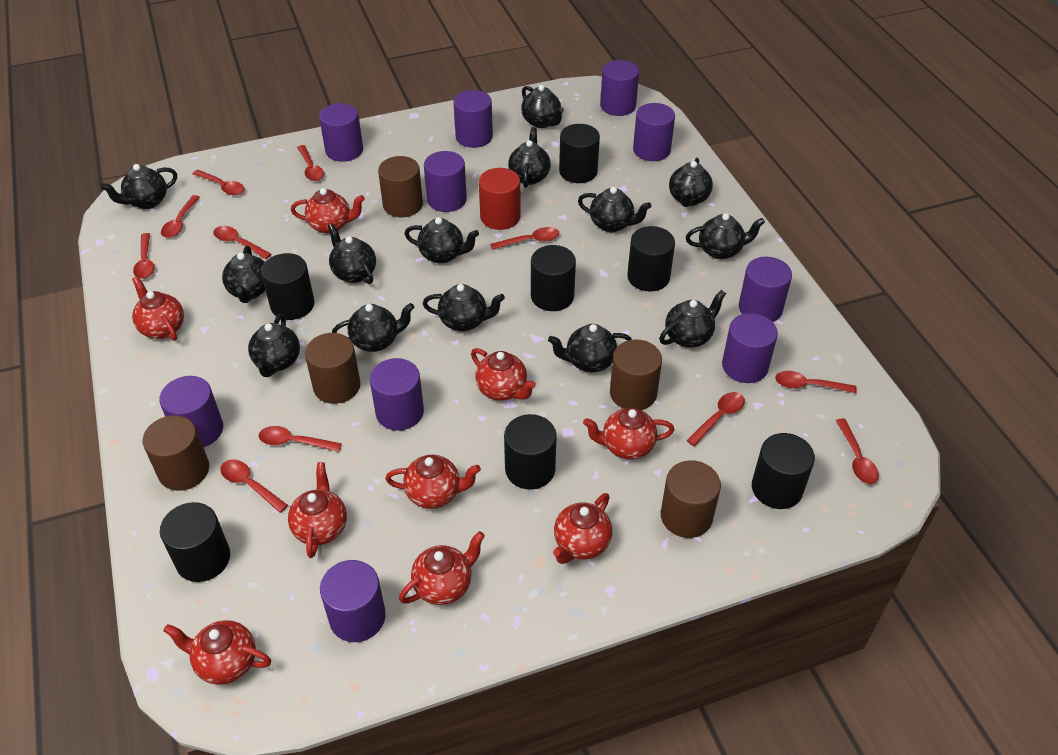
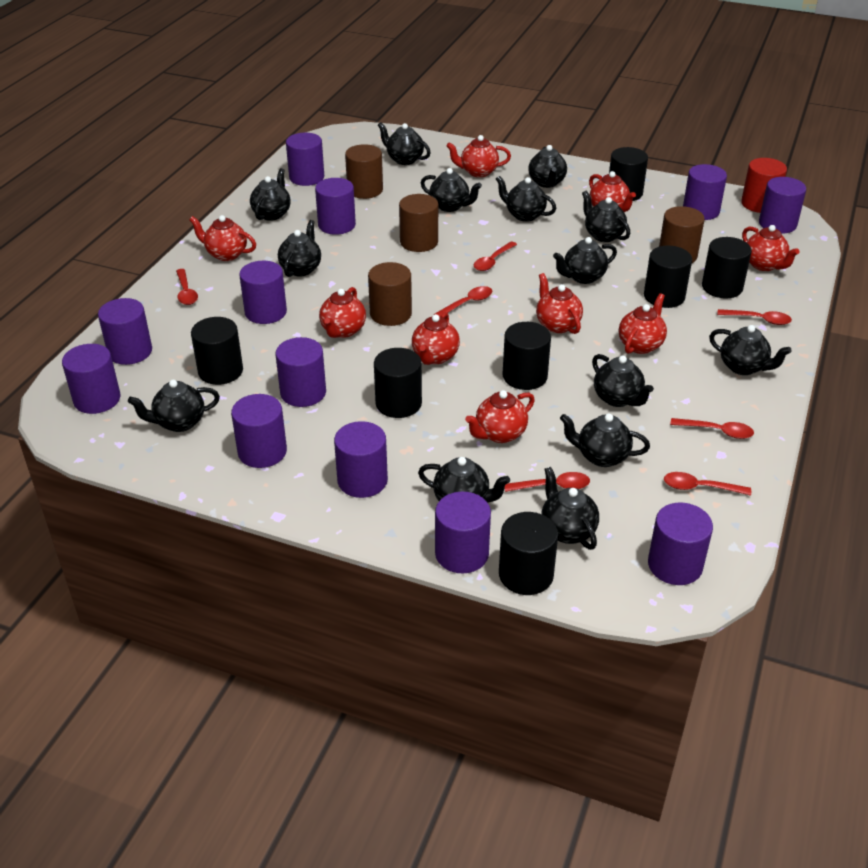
brown cylinder: 5 -> 4
purple cylinder: 10 -> 12
red spoon: 11 -> 7

